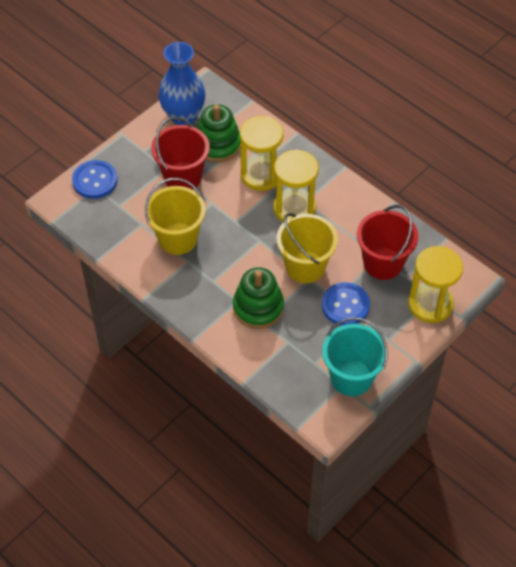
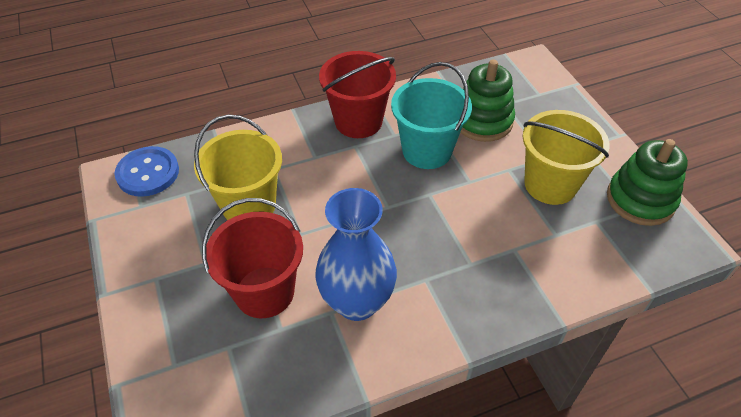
blue button: 2 -> 1
yellow hourglass: 3 -> 0

